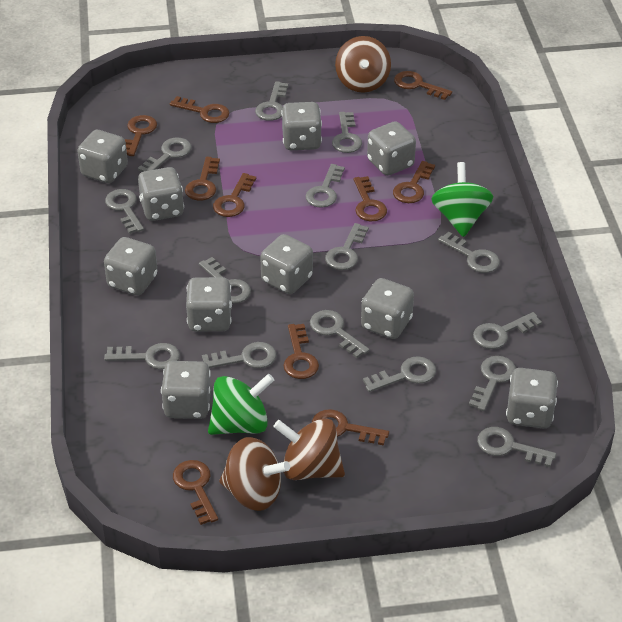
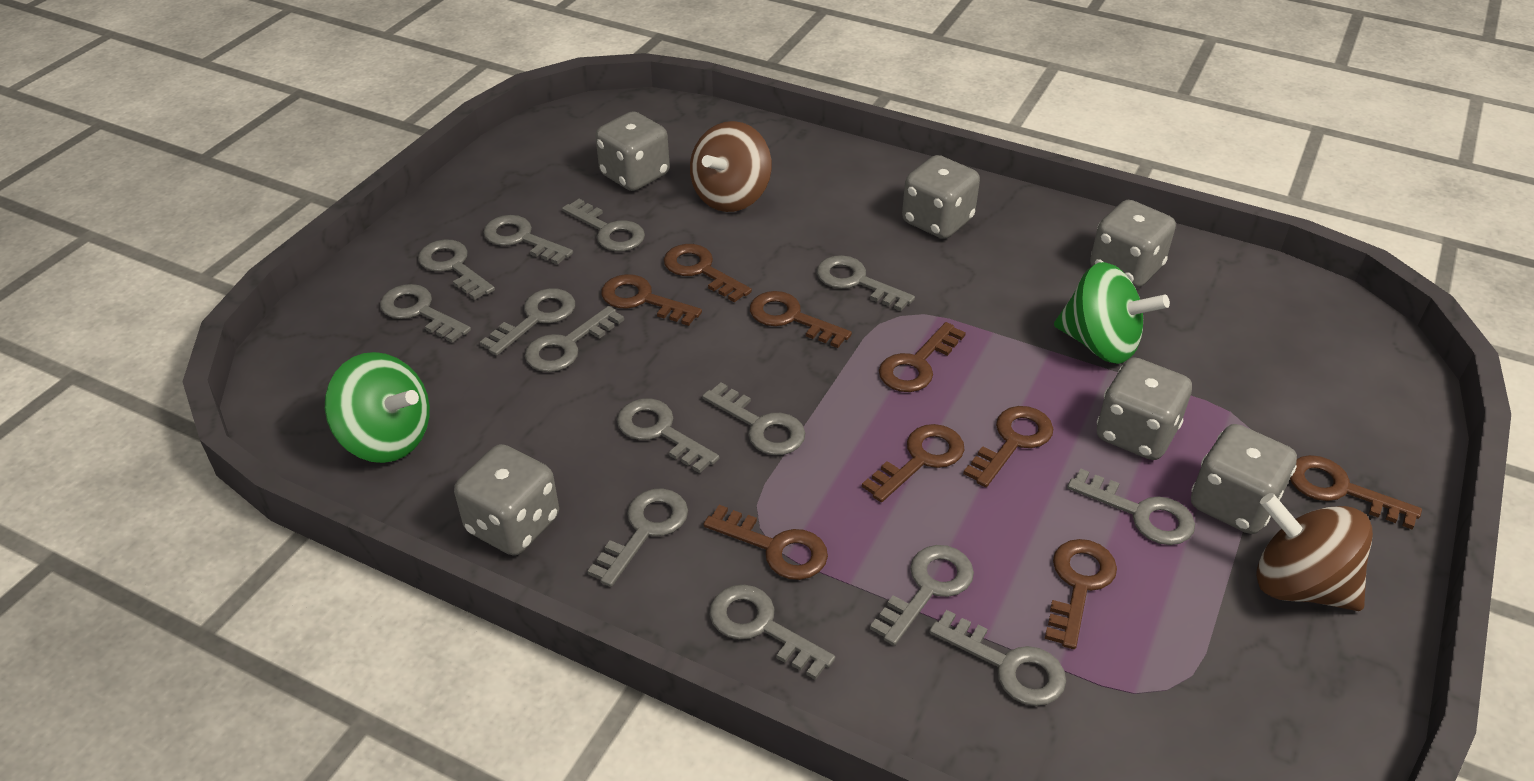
brown key: 10 -> 9
brown spinning top: 3 -> 2
grey dice: 10 -> 6
grey key: 15 -> 14

